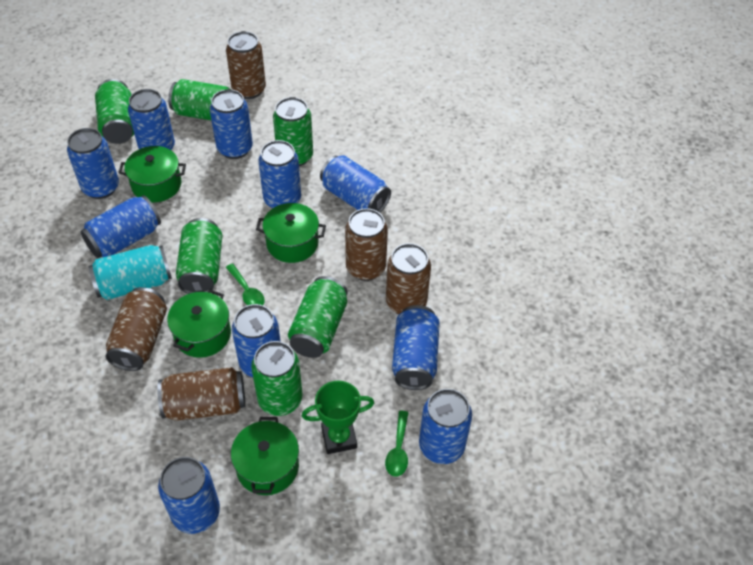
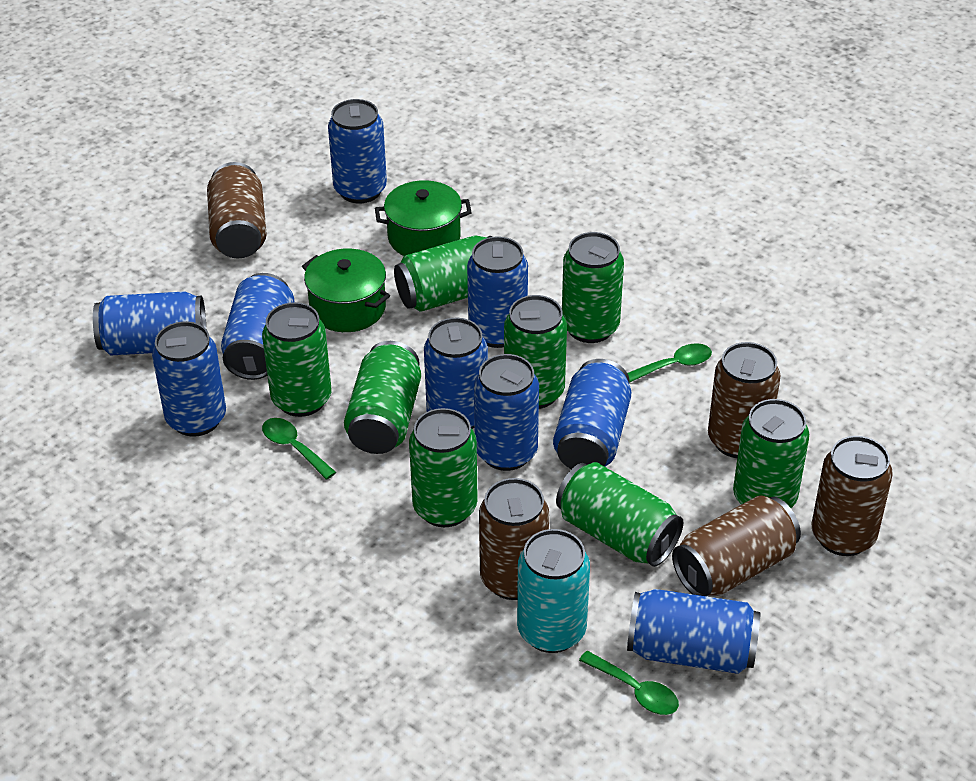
blue can: 10 -> 9
green can: 6 -> 8
green pot: 4 -> 2
green spoon: 2 -> 3
green trophy: 1 -> 0

